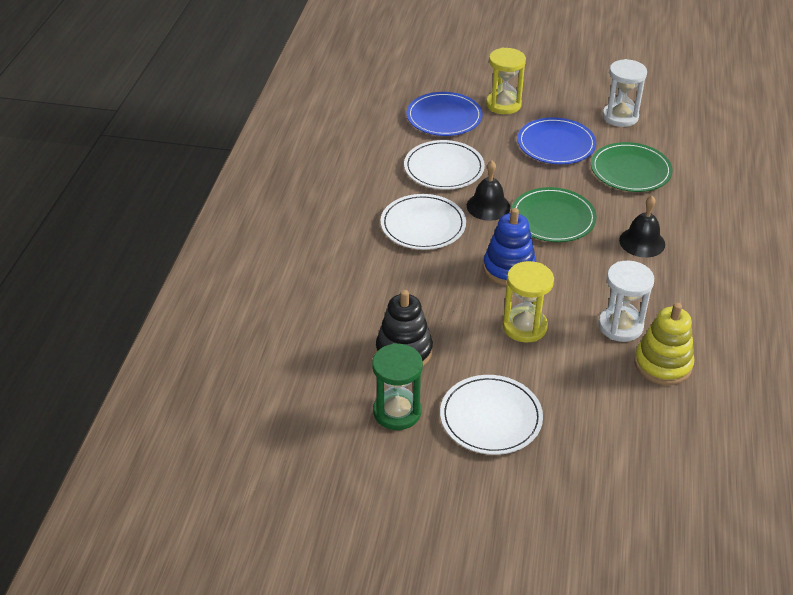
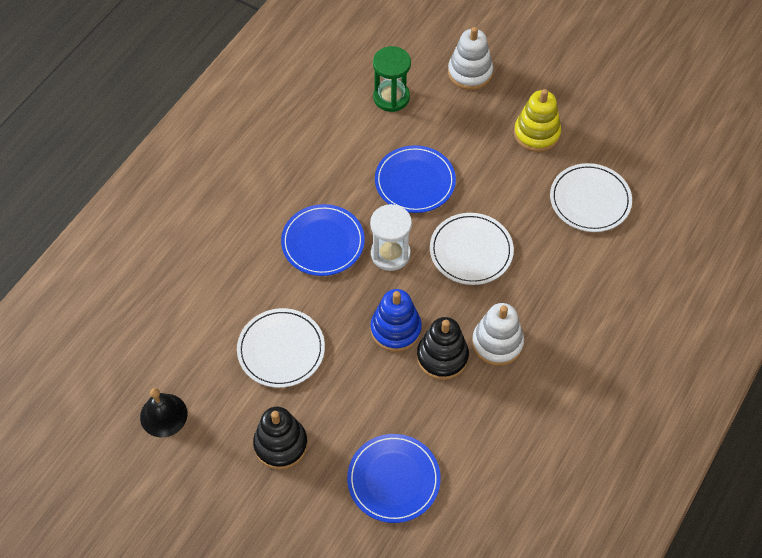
black bell: 2 -> 1
black stacking toy: 1 -> 2
blue plate: 2 -> 3
green plate: 2 -> 0
white hourglass: 2 -> 1
white stacking toy: 0 -> 2
yellow hourglass: 2 -> 0

